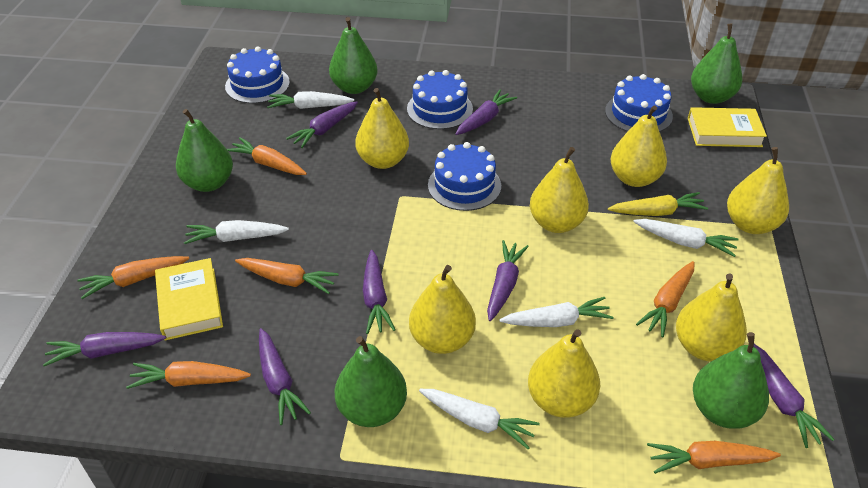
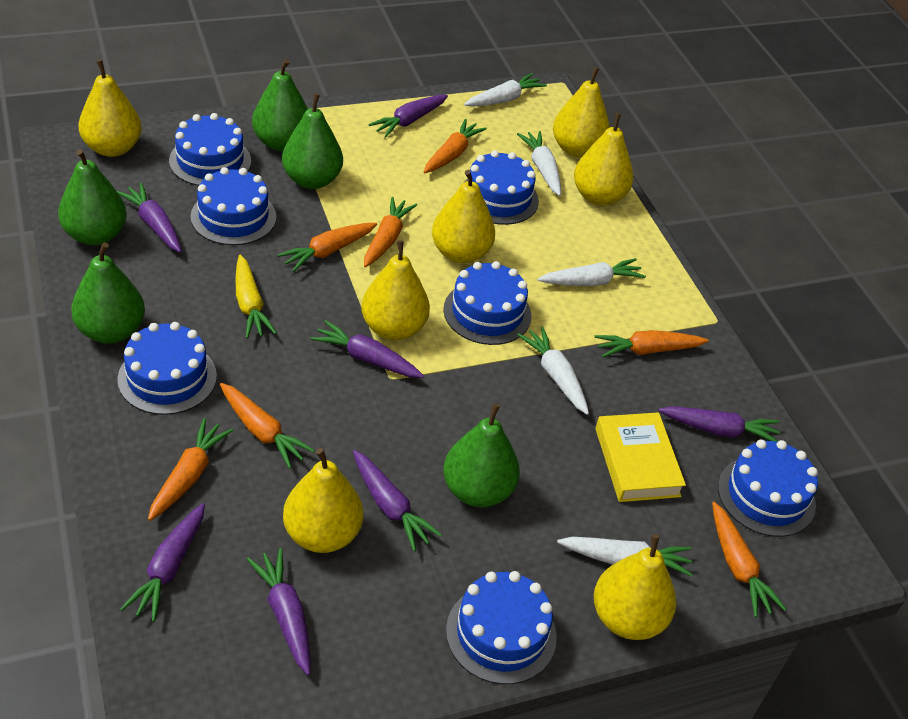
blue cake: 4 -> 7
orange carrot: 6 -> 7
yellow book: 2 -> 1

